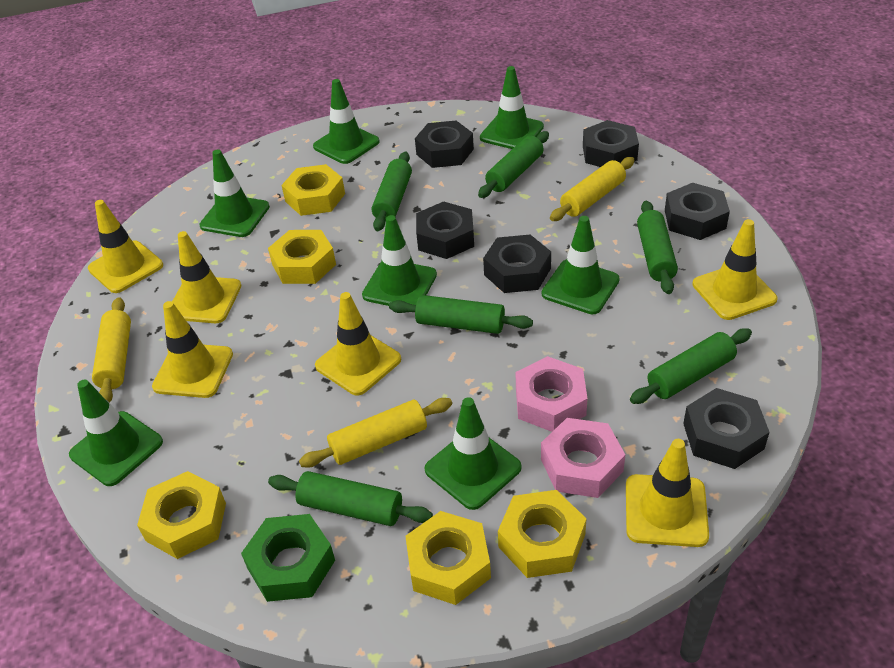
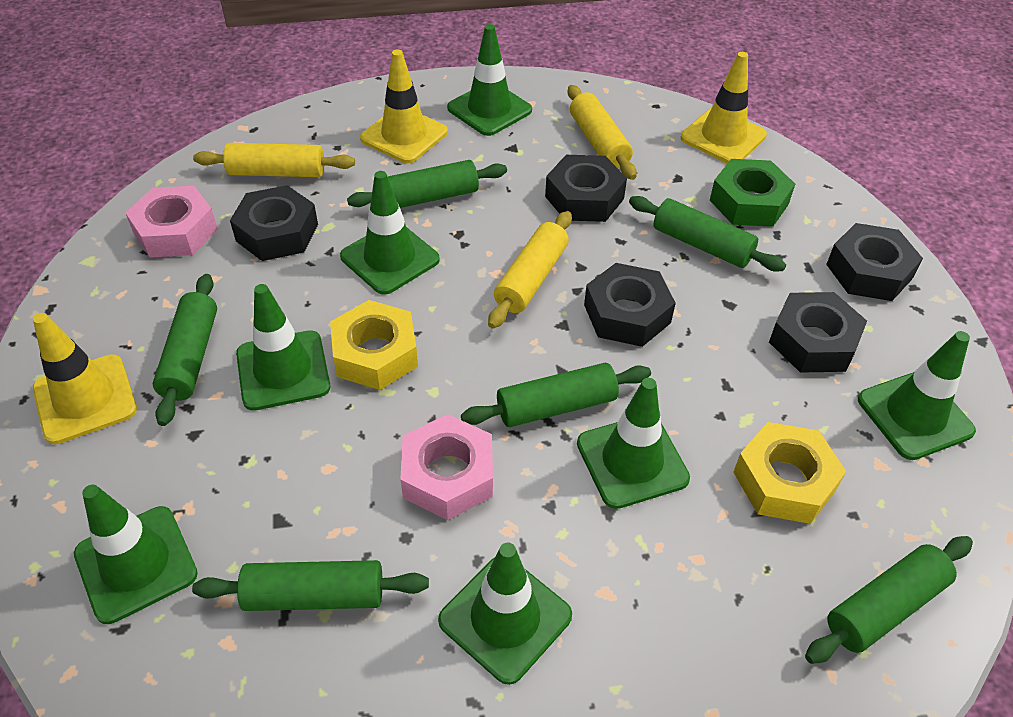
black nut: 6 -> 5
yellow nut: 5 -> 2
yellow traffic cone: 6 -> 3

